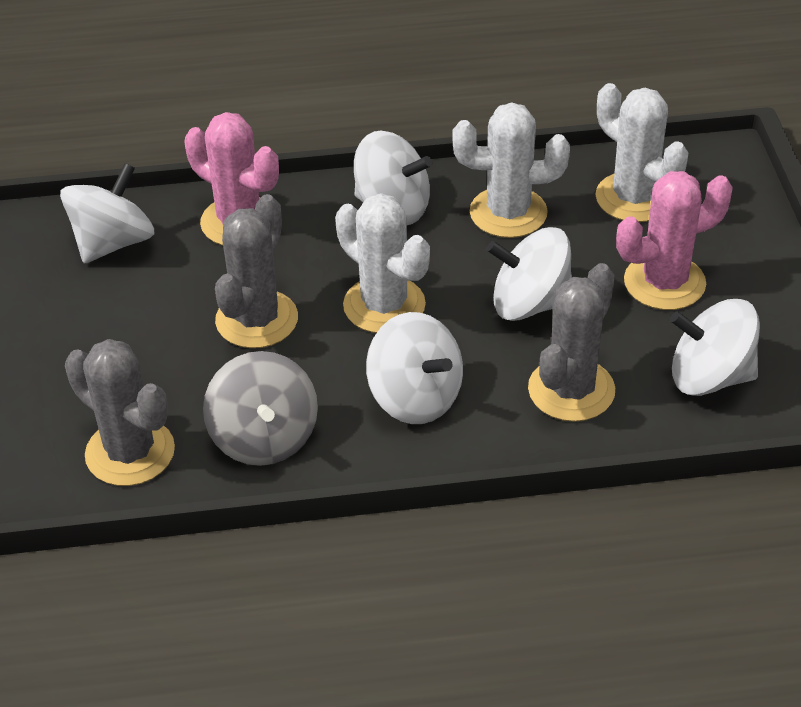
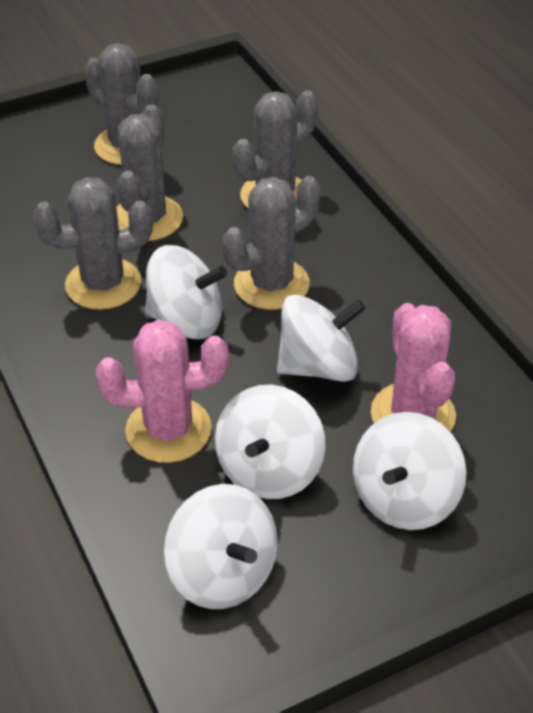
grey cactus: 3 -> 5
grey spinning top: 1 -> 0
white cactus: 3 -> 0

